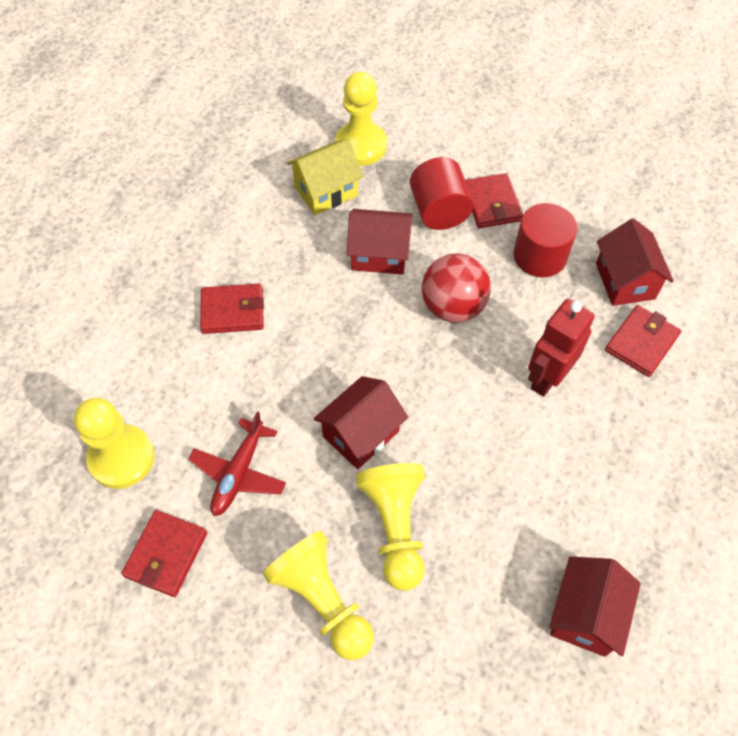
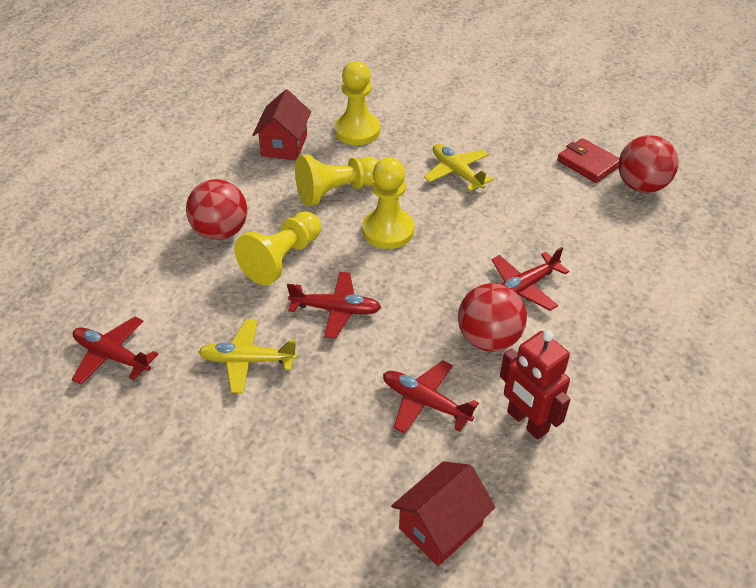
red ball: 1 -> 3
red cylinder: 2 -> 0
red house: 4 -> 2
red plane: 1 -> 4
red wallet: 4 -> 1
yellow house: 1 -> 0
yellow plane: 0 -> 2

